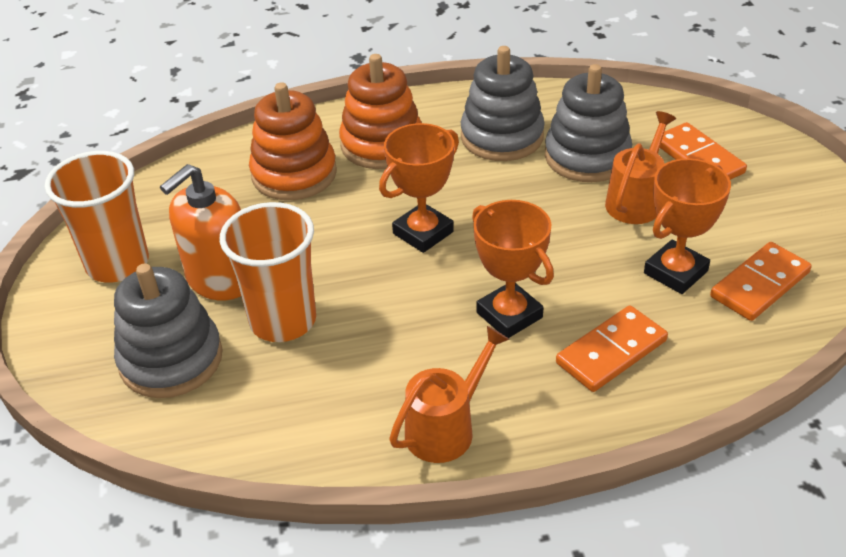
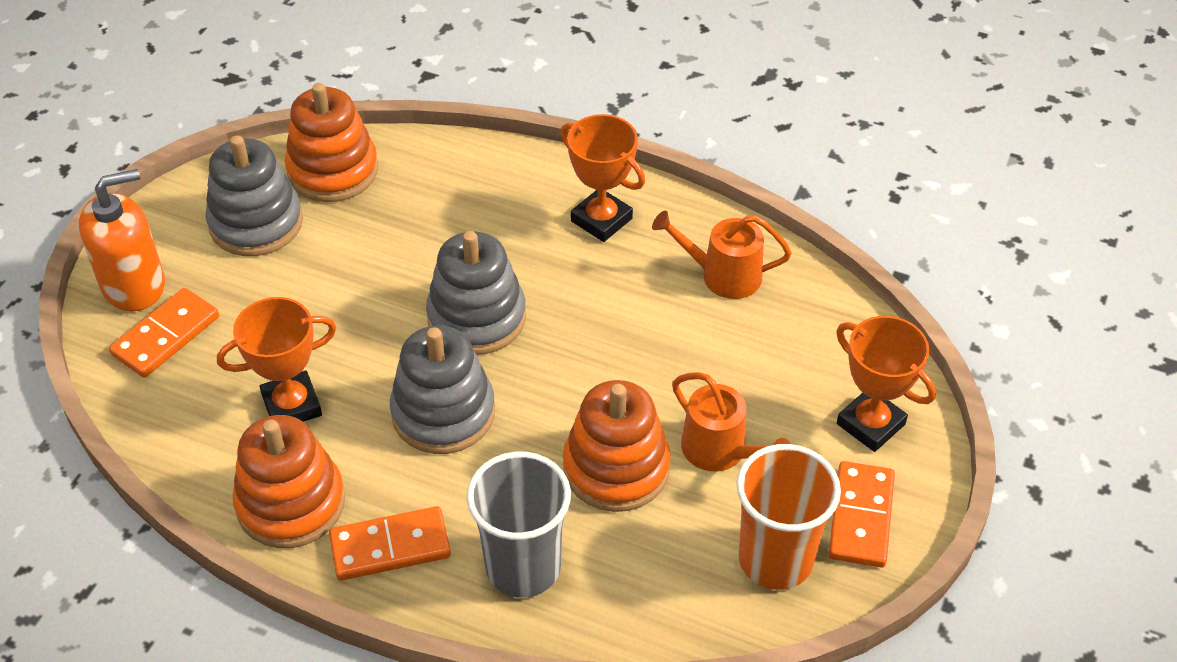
grey cup: 0 -> 1
orange cup: 2 -> 1
orange stacking toy: 2 -> 3

